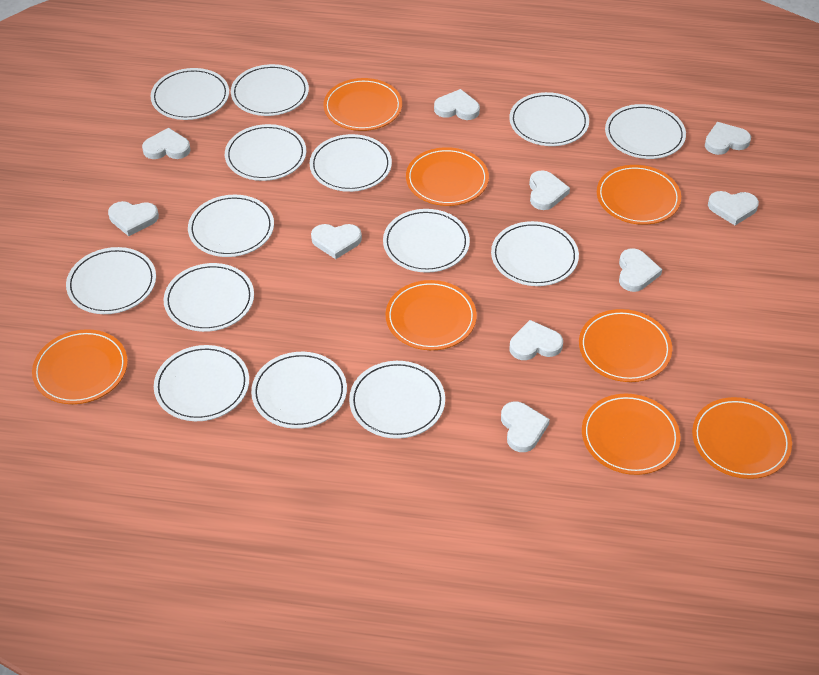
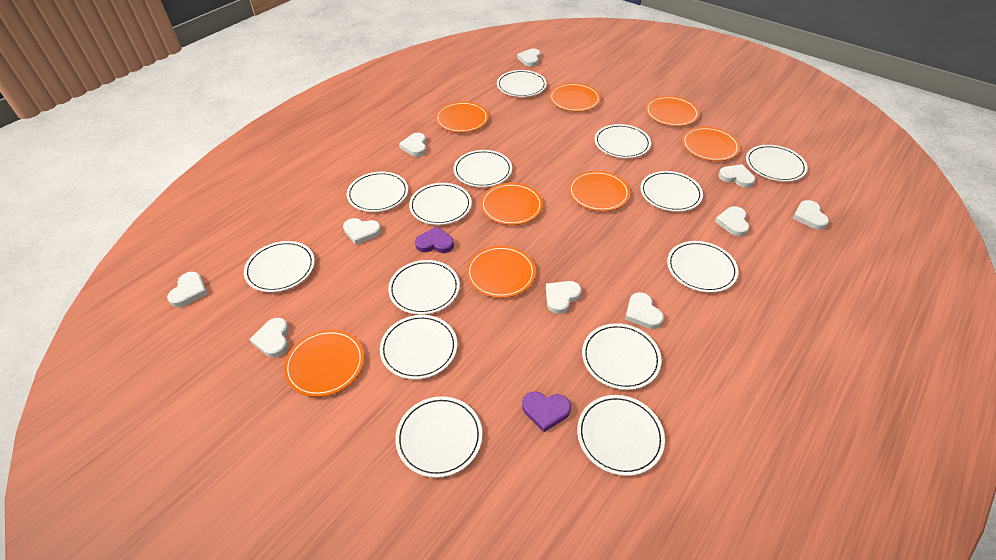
purple heart: 0 -> 2

